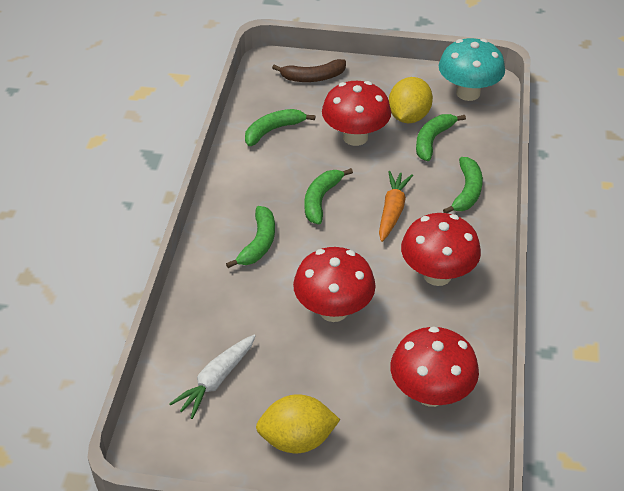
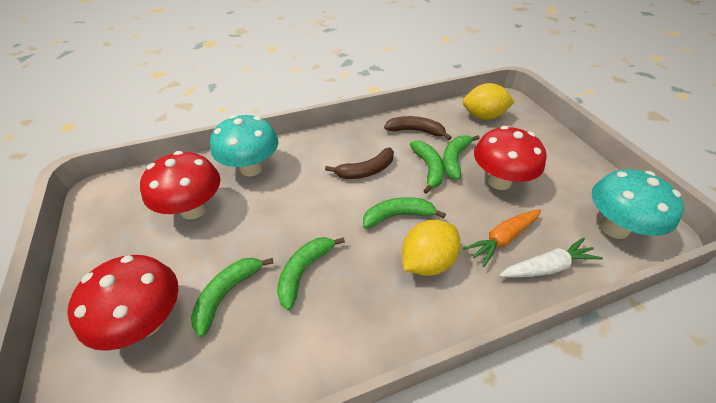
brown banana: 1 -> 2
red mushroom: 4 -> 3
turquoise mushroom: 1 -> 2

